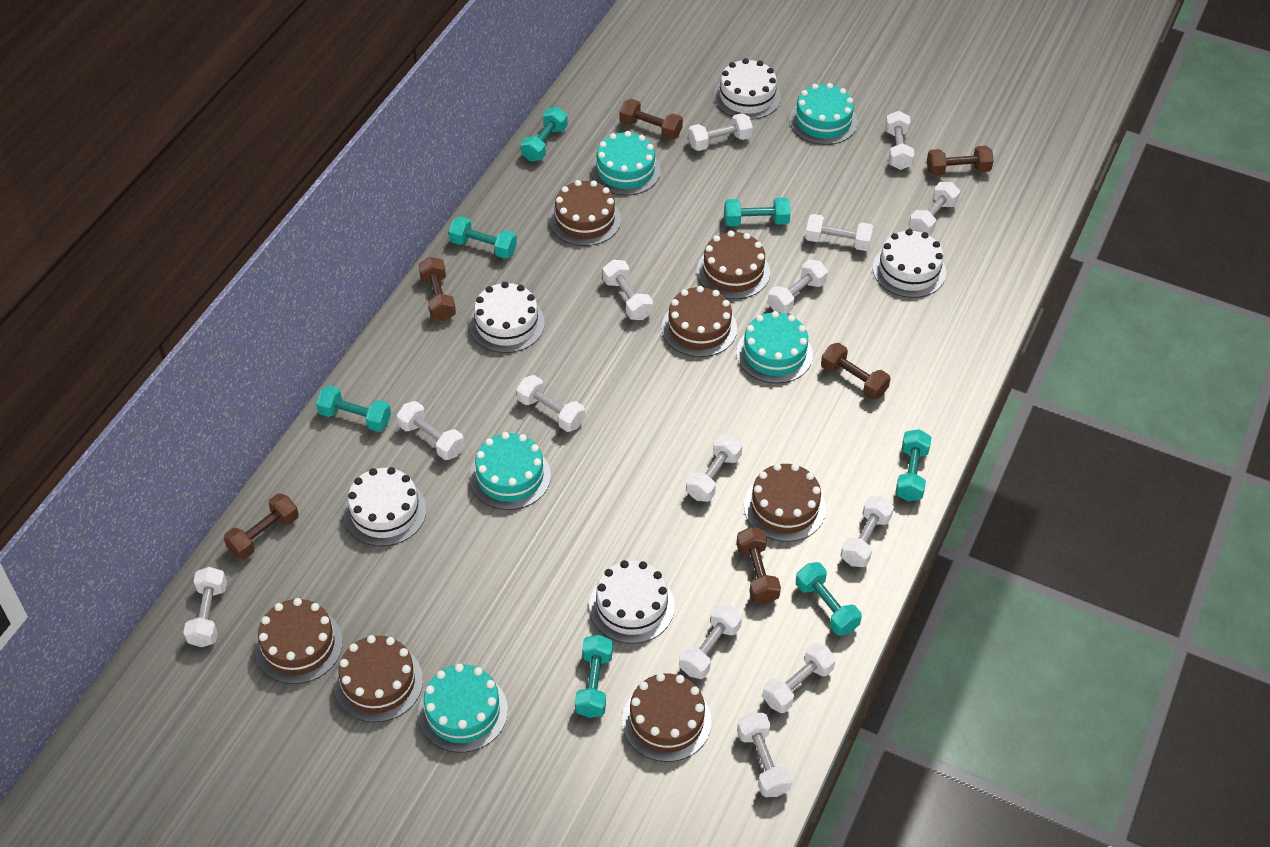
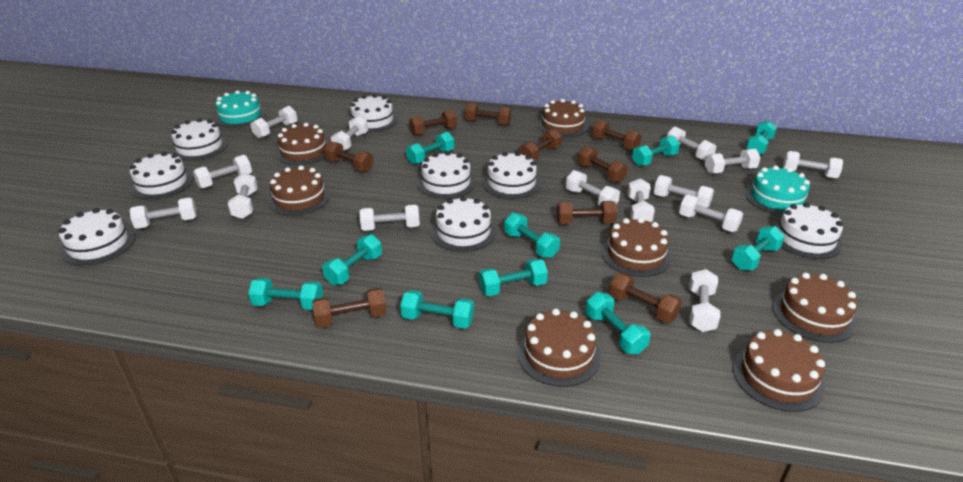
brown dumbbell: 6 -> 9
turquoise cake: 5 -> 2
turquoise dumbbell: 7 -> 10
white cake: 5 -> 8

